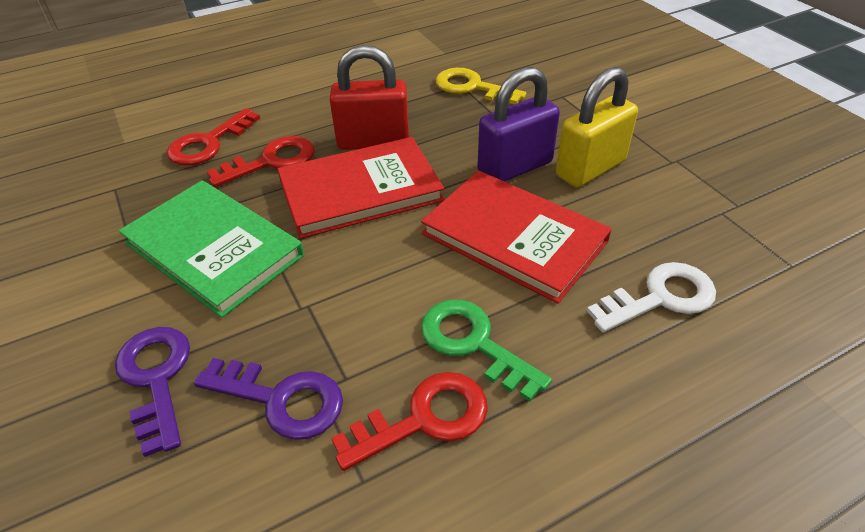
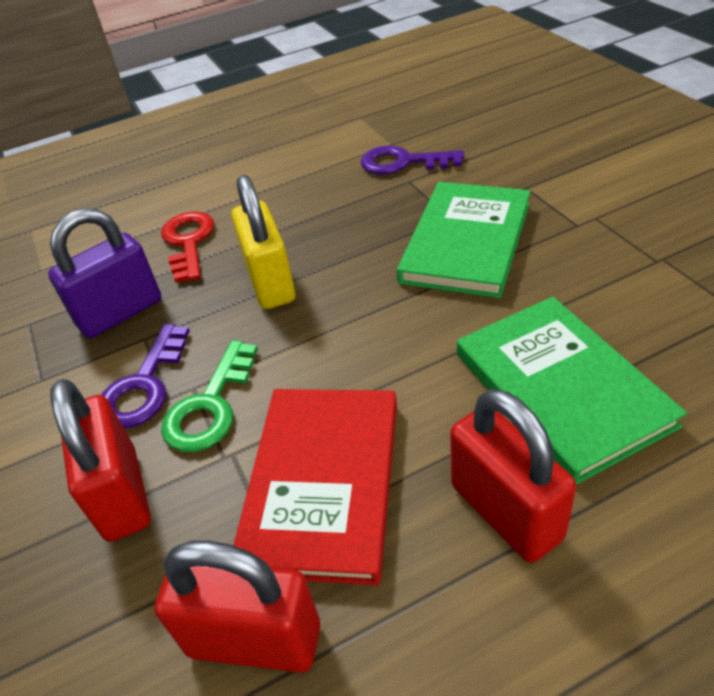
green book: 1 -> 2
red book: 2 -> 1
red key: 3 -> 1
red padlock: 1 -> 3
white key: 1 -> 0
yellow key: 1 -> 0

